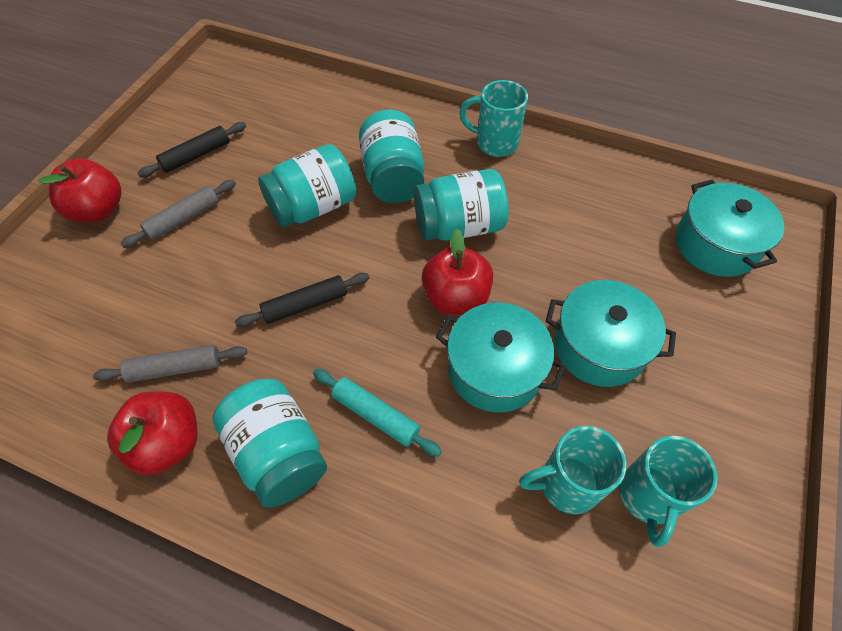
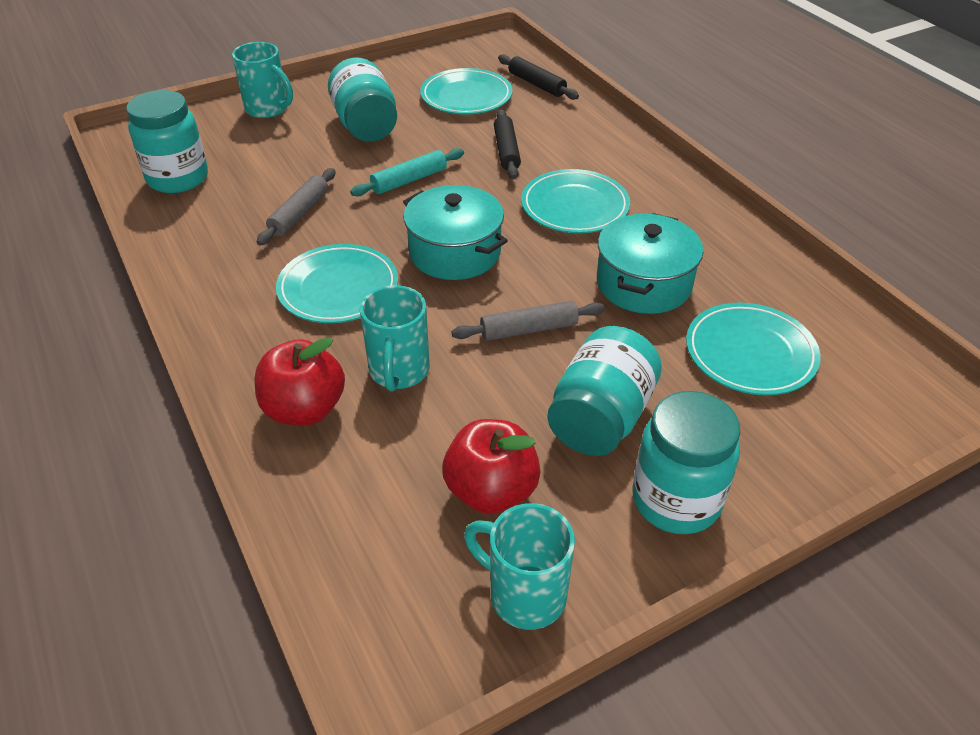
red apple: 3 -> 2
turquoise plate: 0 -> 4
turquoise pot: 3 -> 2

